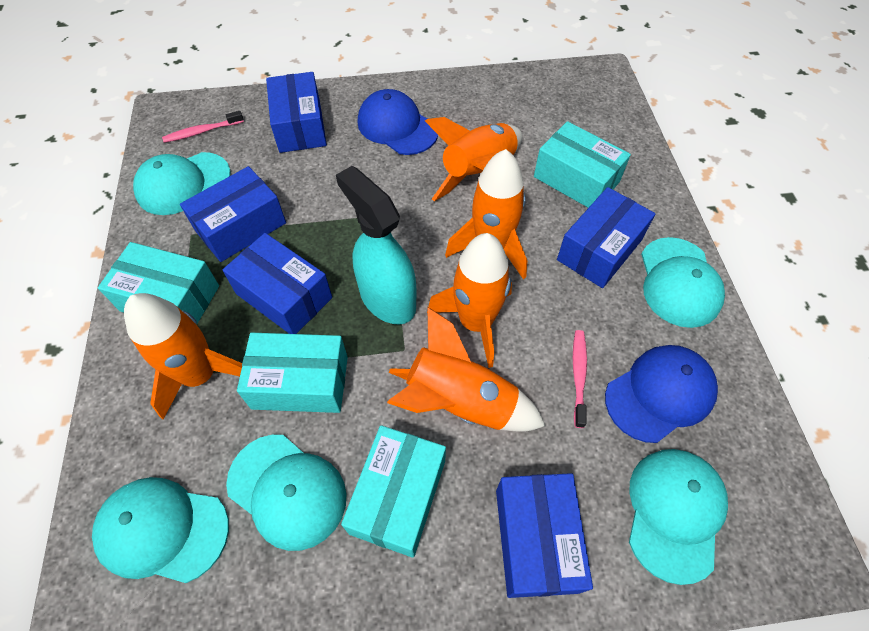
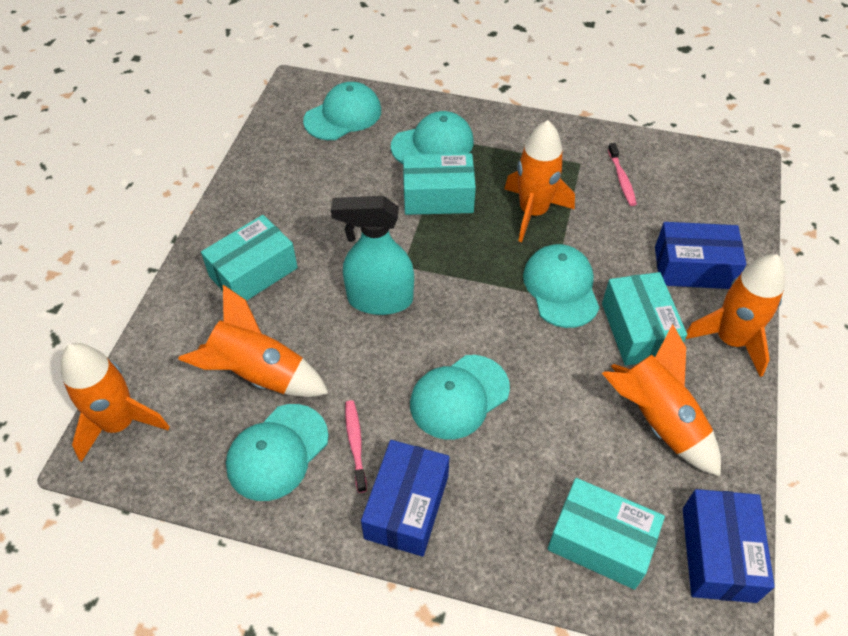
blue box: 5 -> 3
blue cap: 2 -> 0

